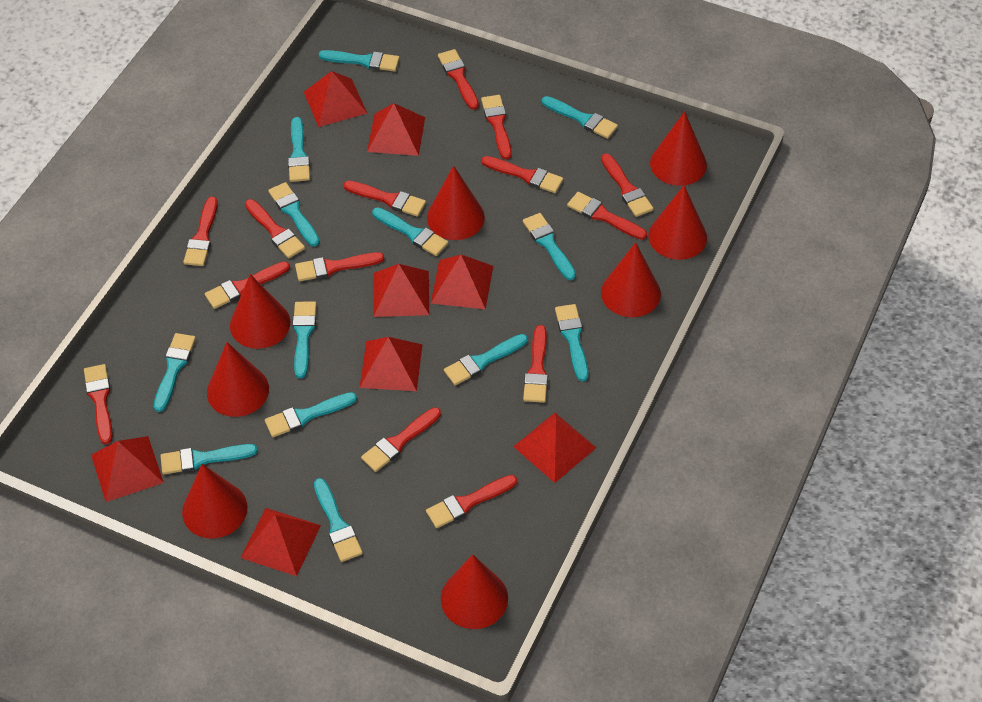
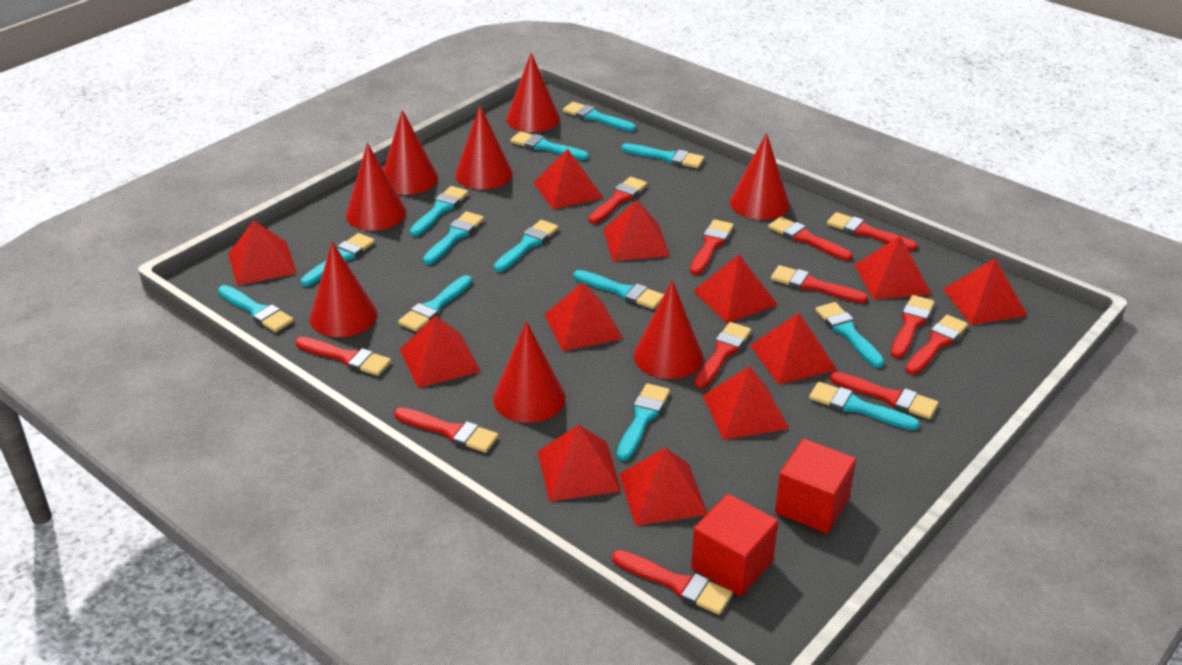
red brush: 14 -> 12
red cube: 0 -> 2
red pyramid: 8 -> 12

